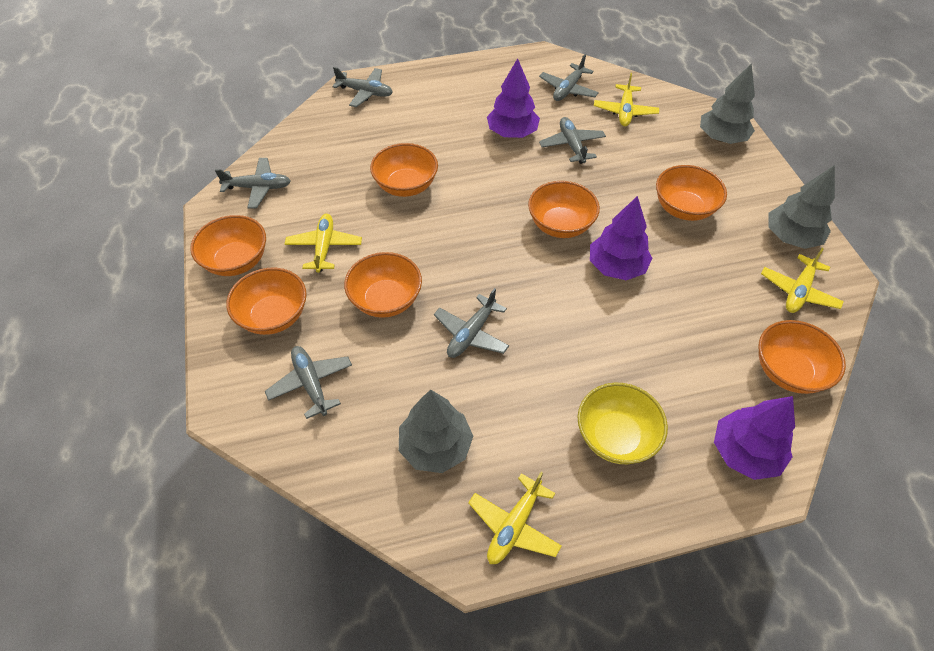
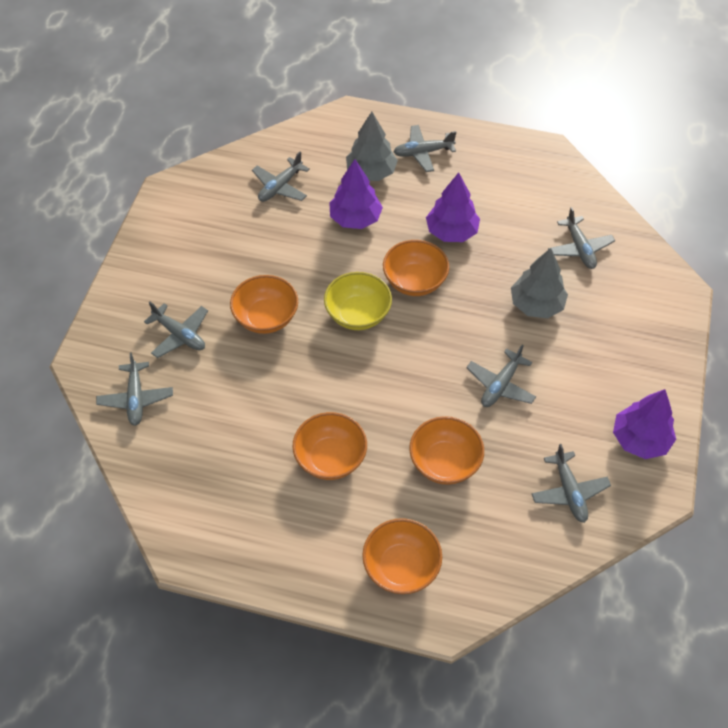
grey plane: 6 -> 7
grey tree: 3 -> 2
orange bowl: 7 -> 5
yellow plane: 4 -> 0

